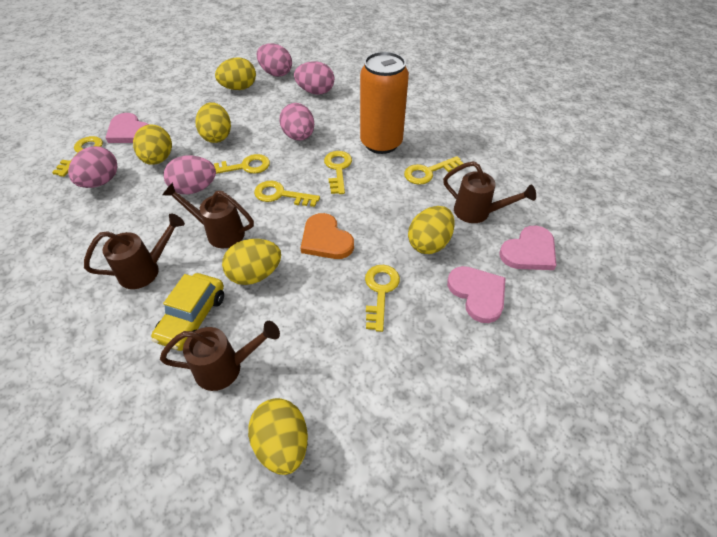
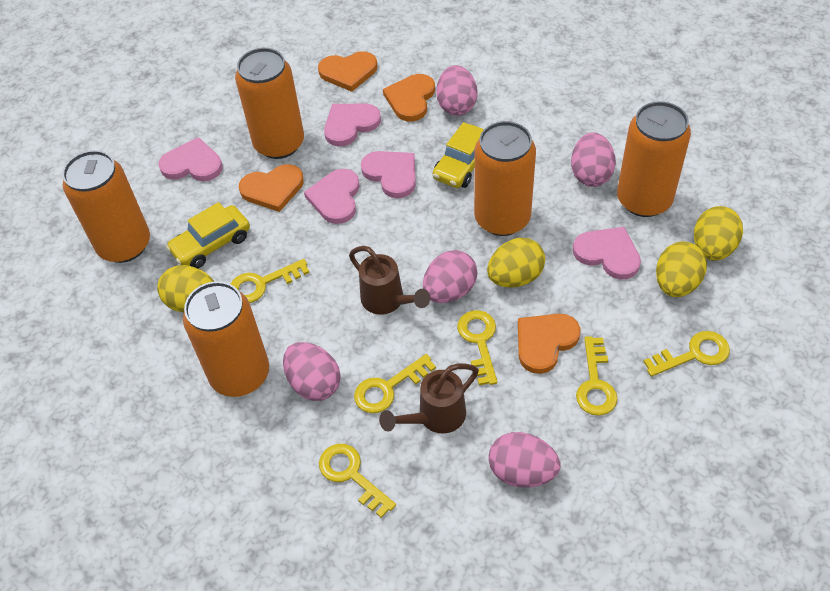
brown watering can: 4 -> 2
orange can: 1 -> 5
orange heart: 1 -> 4
pink heart: 3 -> 5
yellow car: 1 -> 2
yellow egg: 6 -> 4

